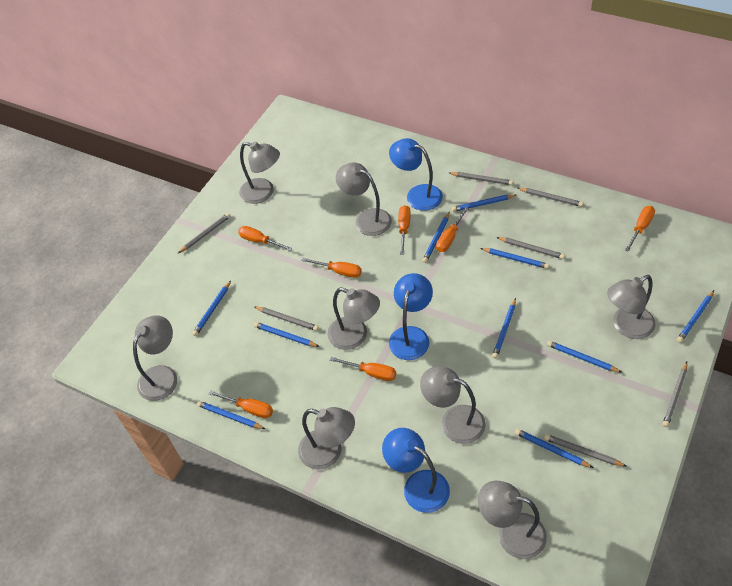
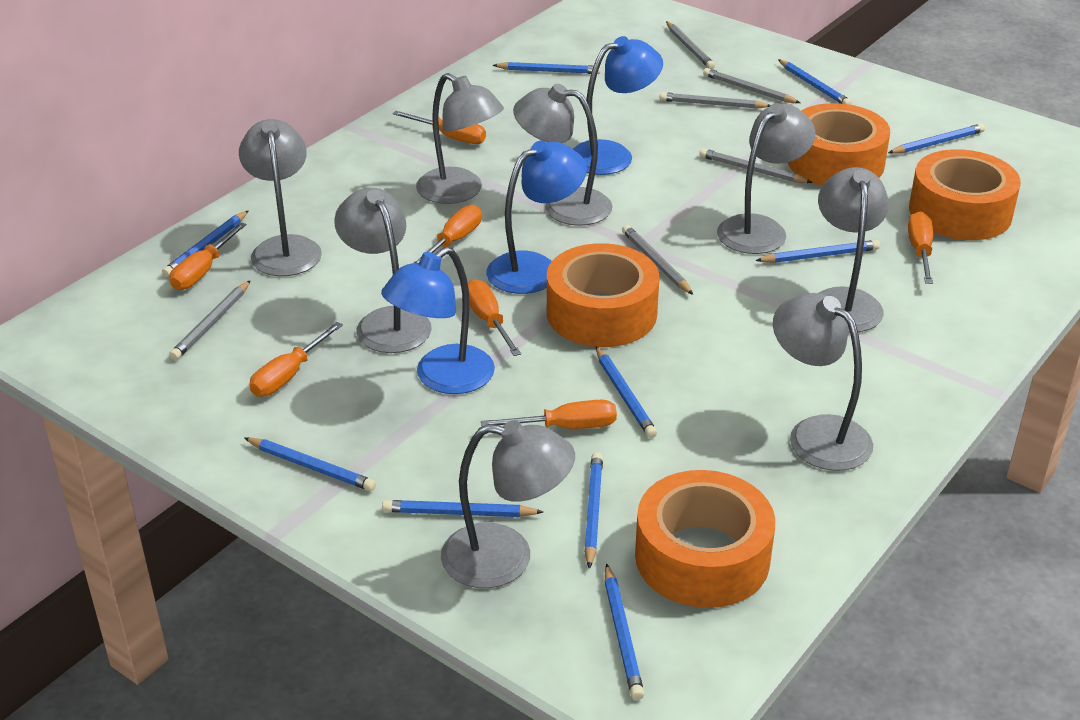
grey pencil: 7 -> 6
orange tape: 0 -> 4

